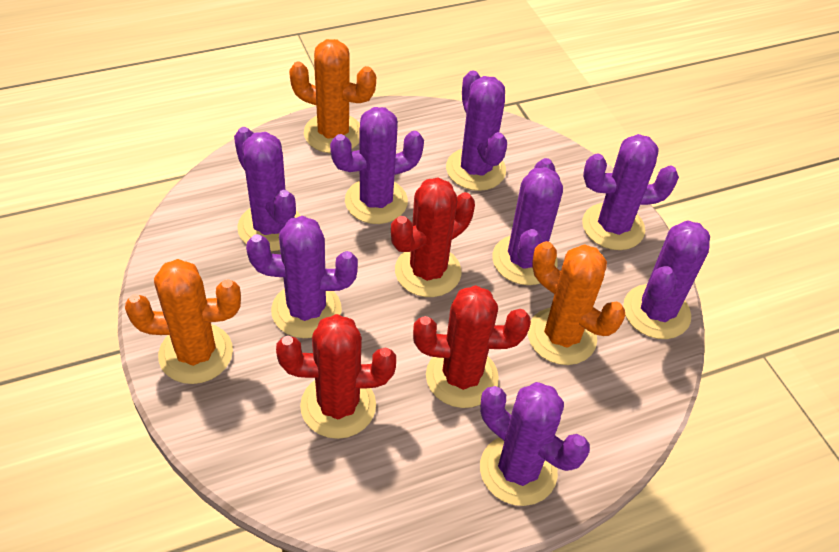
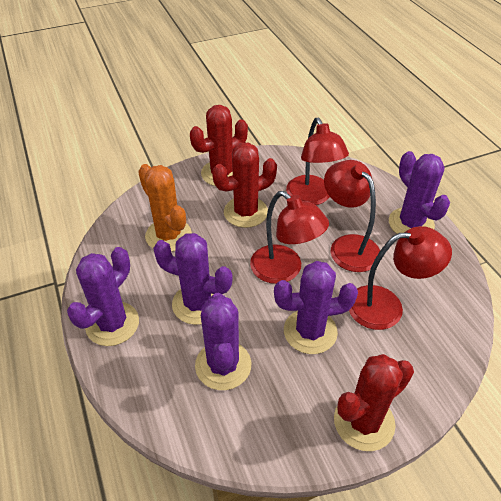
orange cactus: 3 -> 1
purple cactus: 8 -> 5
red lamp: 0 -> 4

